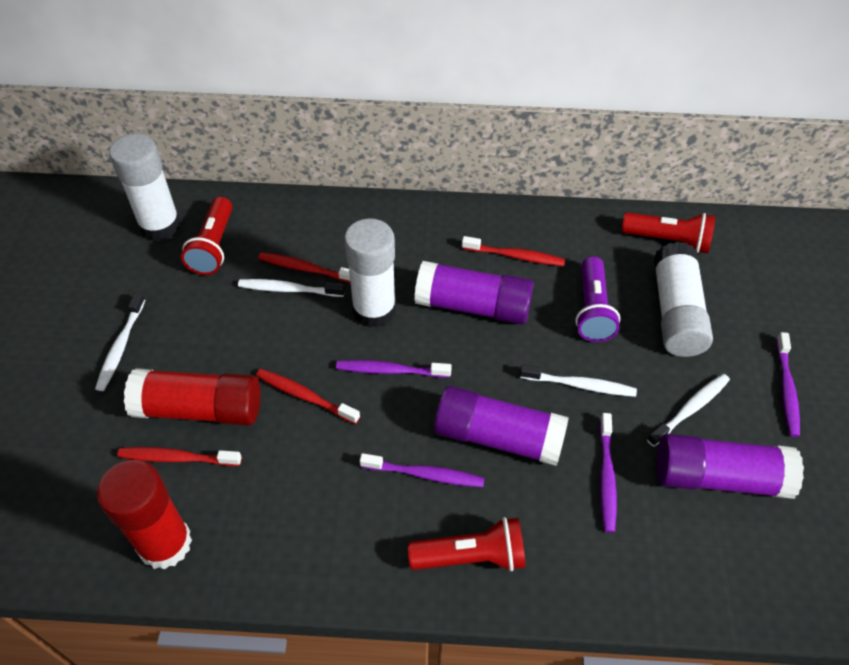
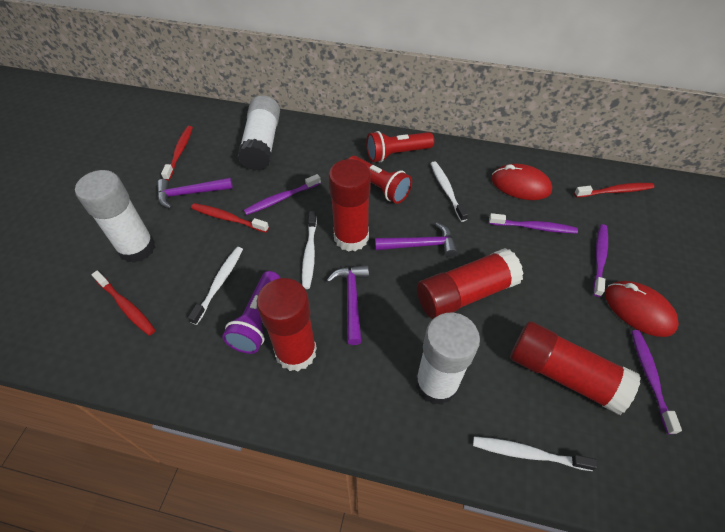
purple glue stick: 3 -> 0
purple hammer: 0 -> 3
red flashlight: 3 -> 2
red glue stick: 2 -> 4
red mouse: 0 -> 2

